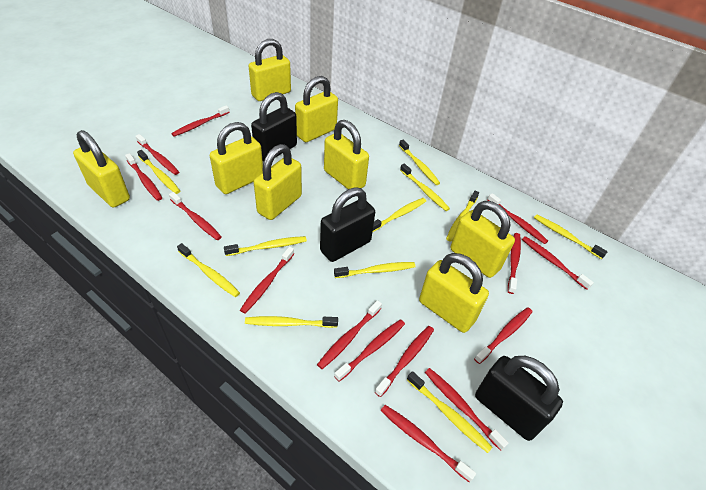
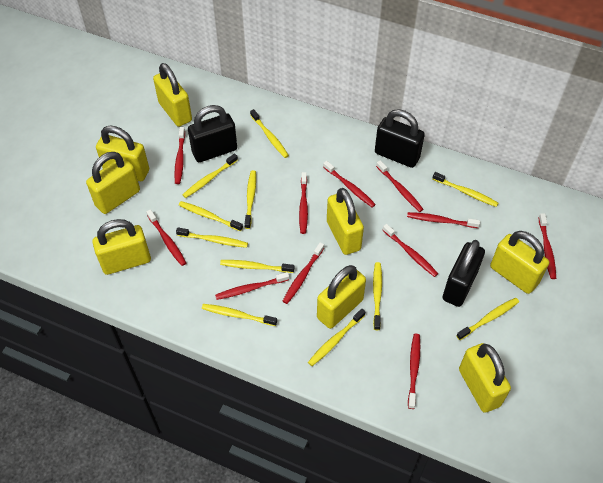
red toothbrush: 14 -> 11

